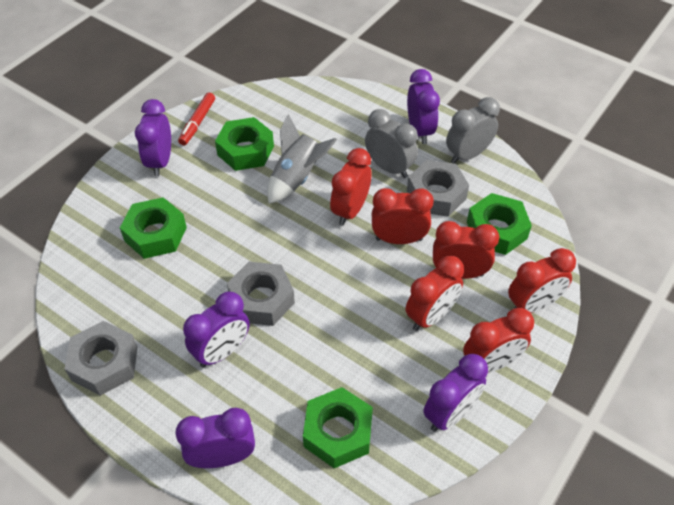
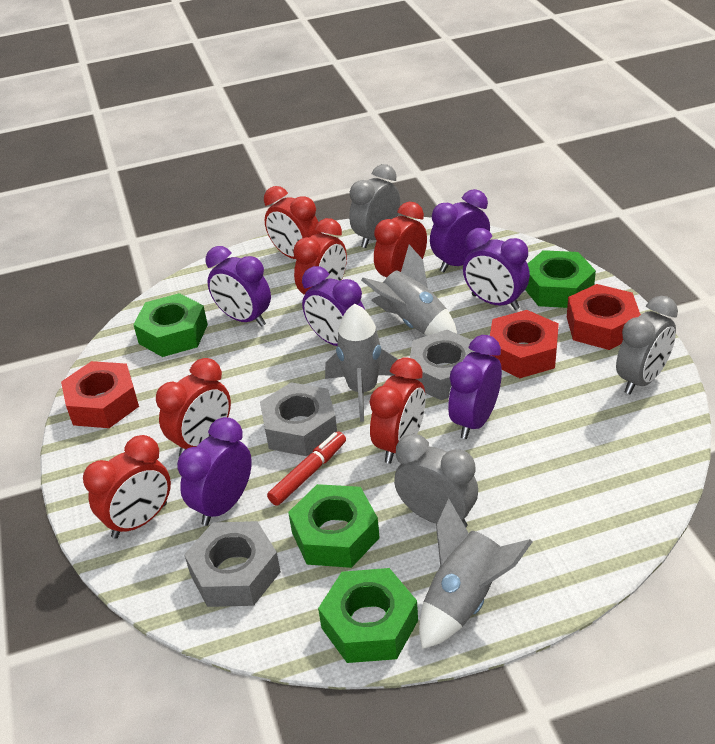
grey clock: 2 -> 3
grey rocket: 1 -> 3
purple clock: 5 -> 6
red nut: 0 -> 3

